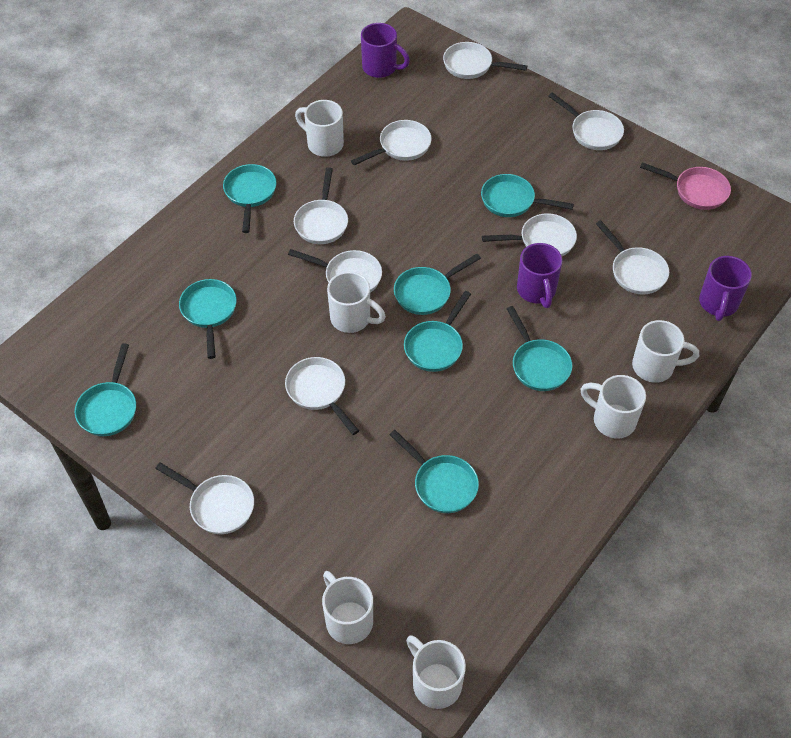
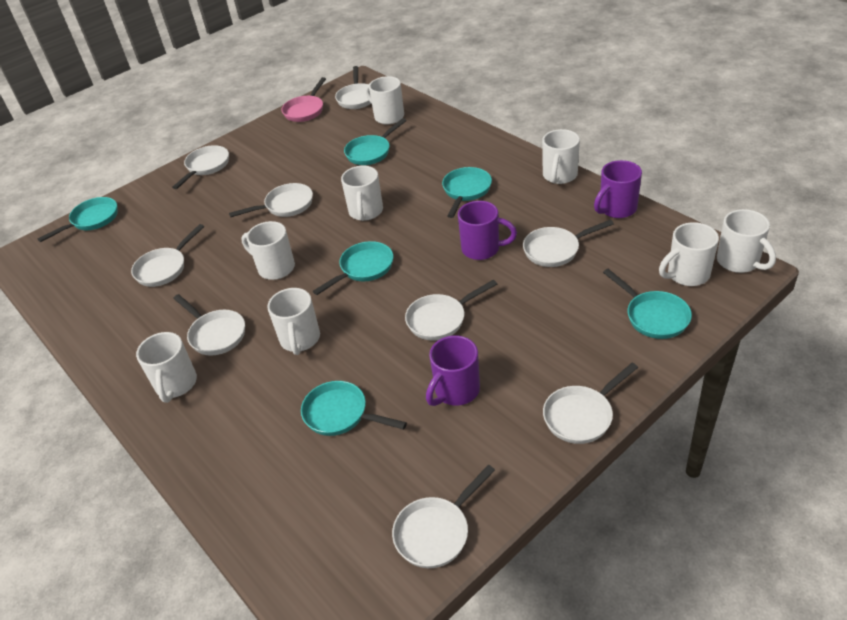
turquoise pan: 8 -> 6
white mug: 6 -> 8

